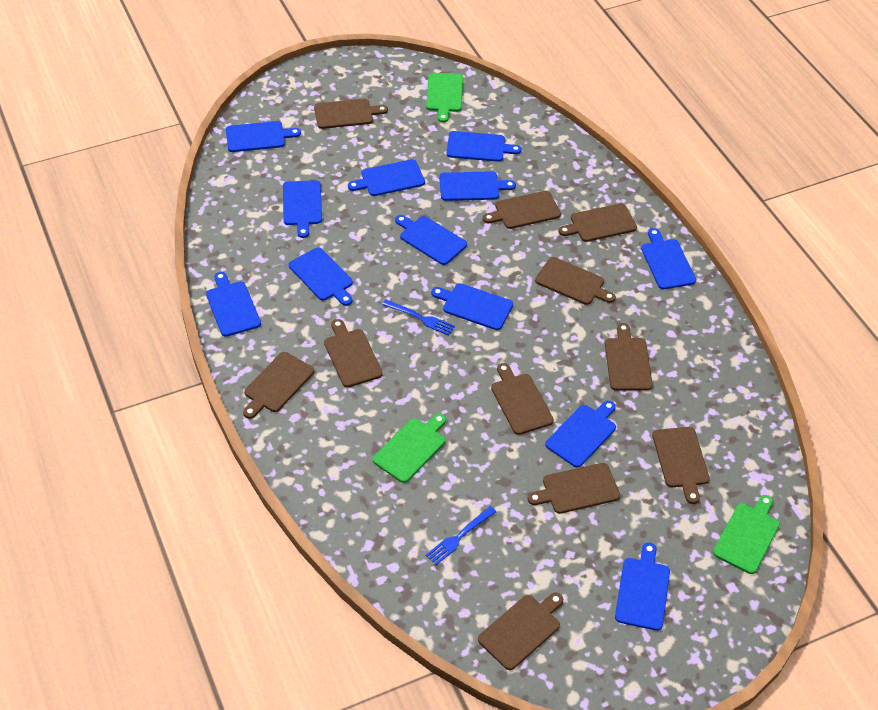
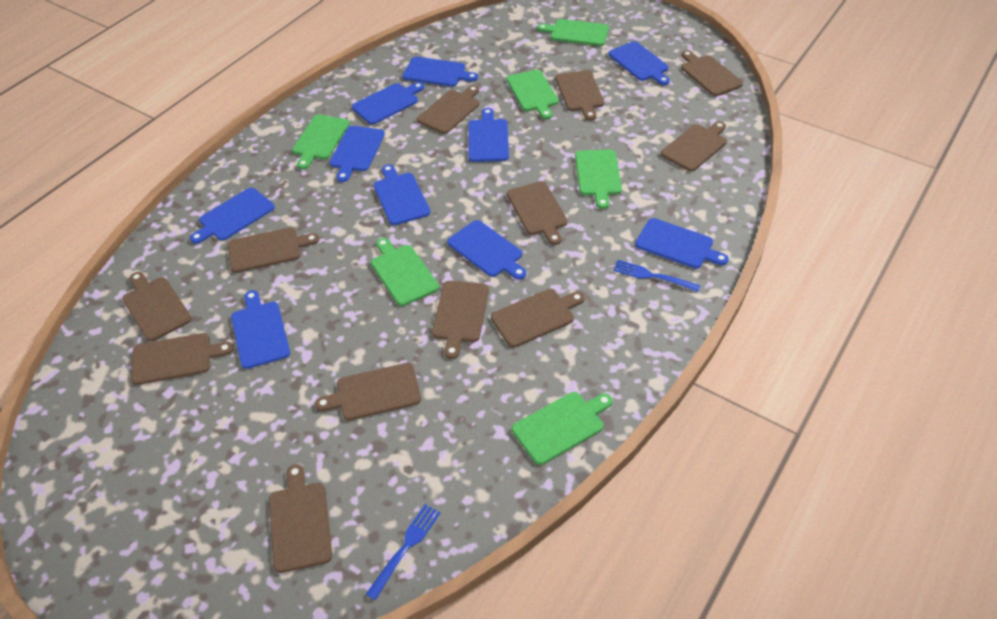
blue cutting board: 12 -> 10
brown cutting board: 11 -> 12
green cutting board: 3 -> 6

